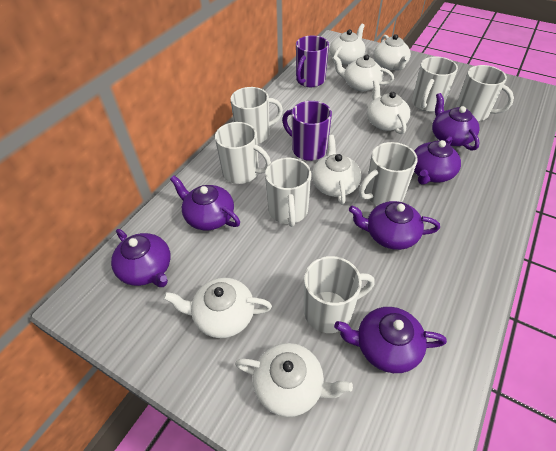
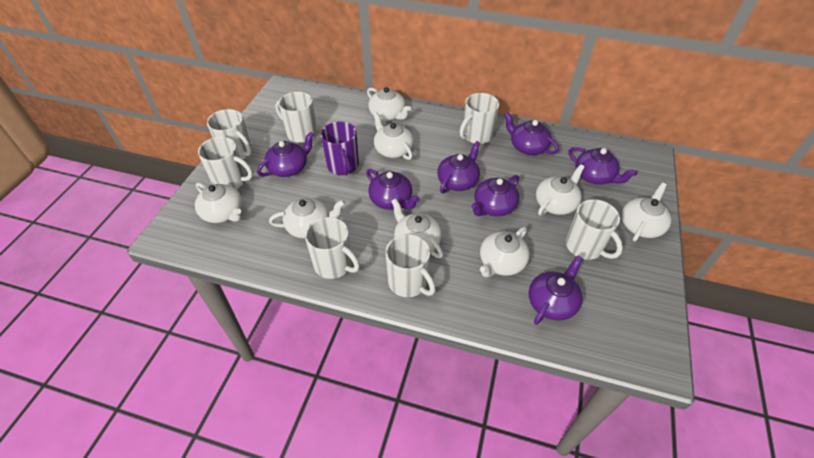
purple mug: 2 -> 1
purple teapot: 6 -> 7
white teapot: 7 -> 8

